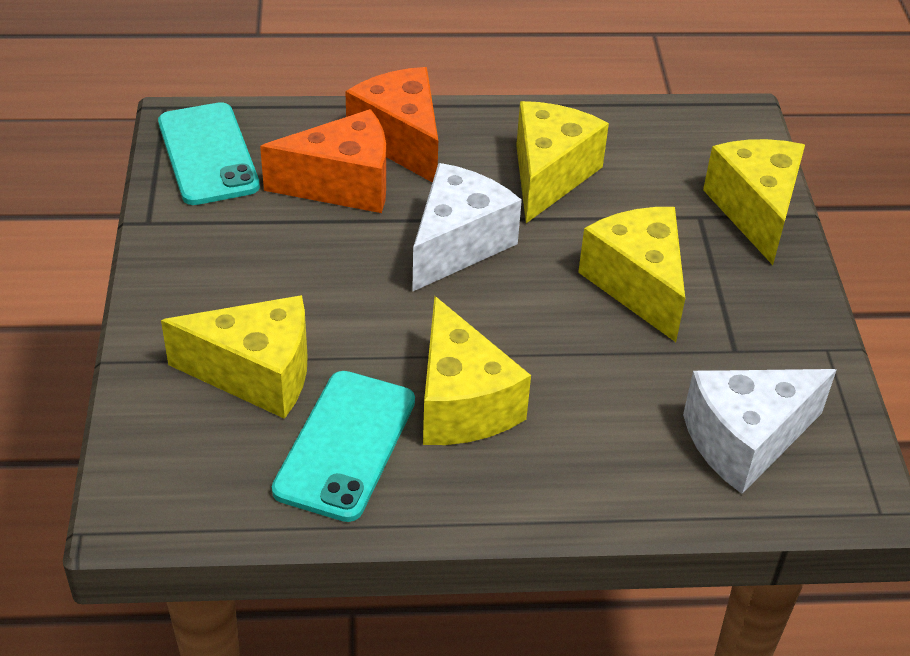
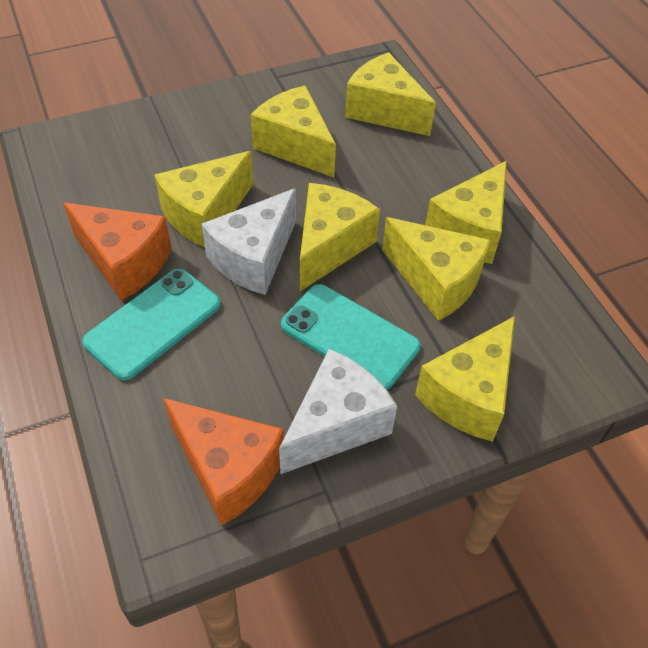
yellow cheese: 5 -> 7

